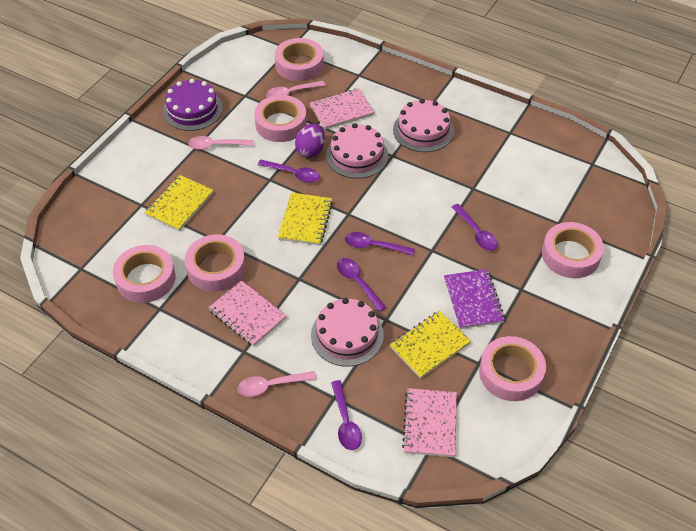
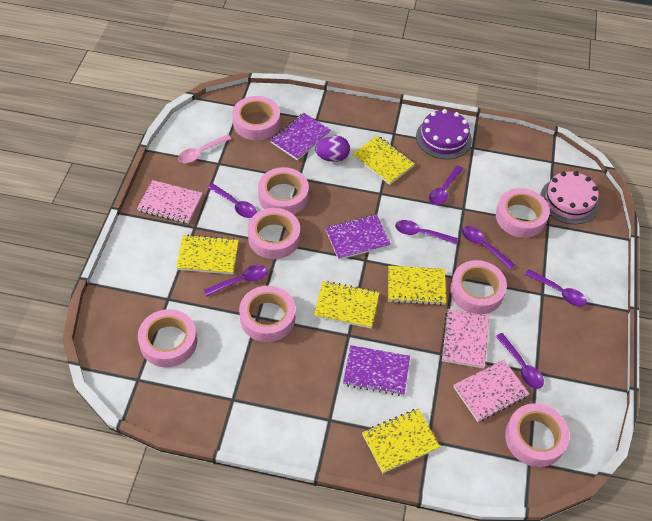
pink cake: 3 -> 1
pink spoon: 3 -> 1
pink tape: 6 -> 8
purple notebook: 1 -> 3
purple spoon: 5 -> 7
yellow notebook: 3 -> 5

